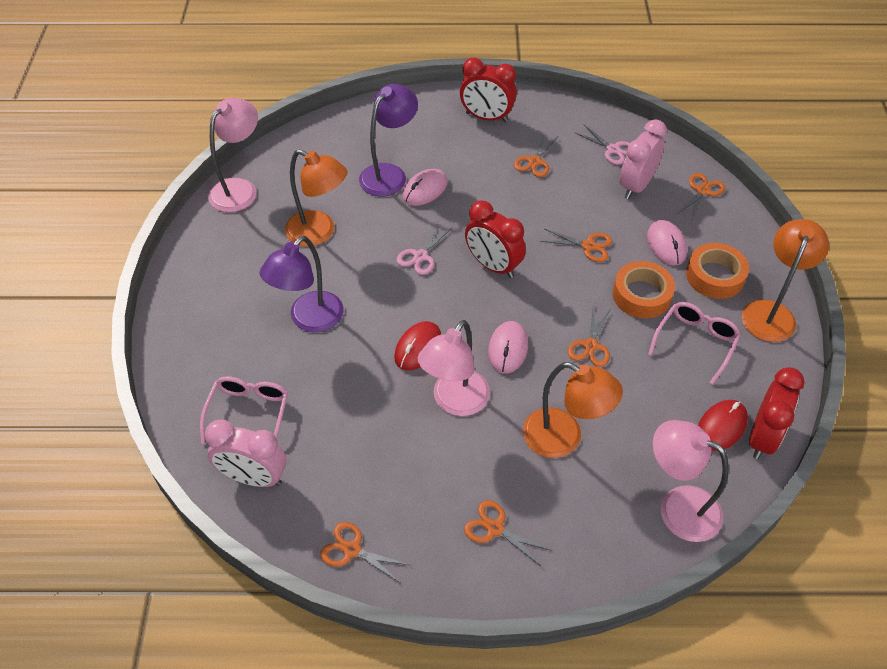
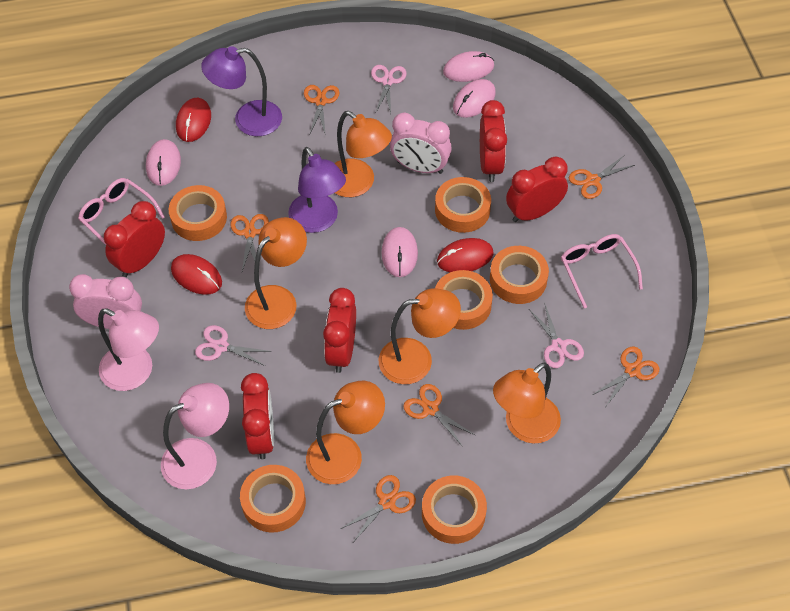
orange lamp: 3 -> 5
orange tape: 2 -> 6
pink lamp: 3 -> 2
pink mouse: 3 -> 4
pink scissors: 2 -> 3
red clock: 3 -> 5
red mouse: 2 -> 3

